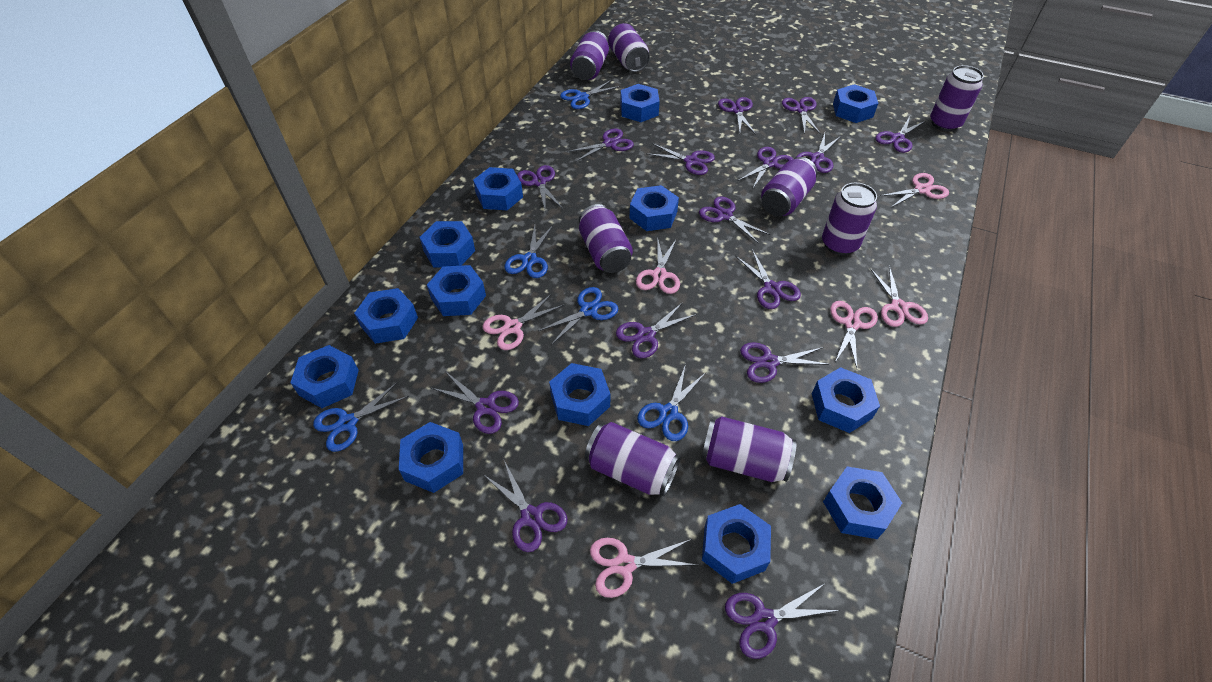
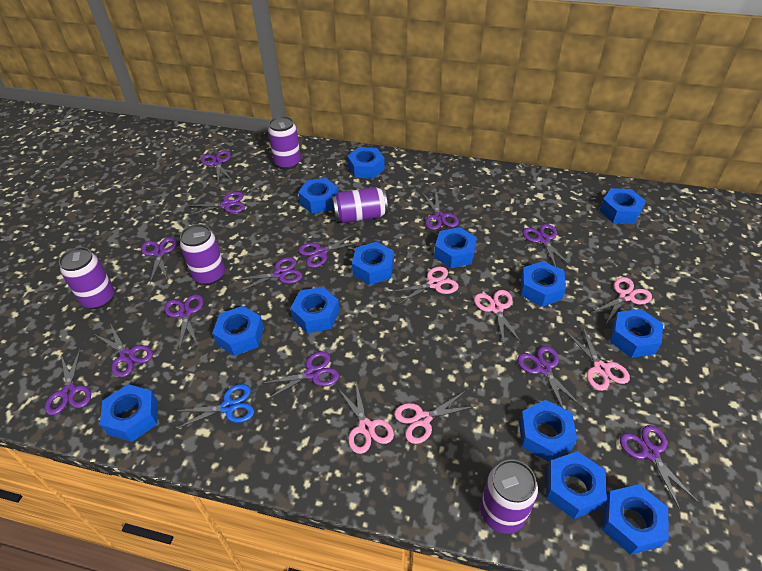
blue scissors: 5 -> 1
purple can: 8 -> 5
purple scissors: 15 -> 13

